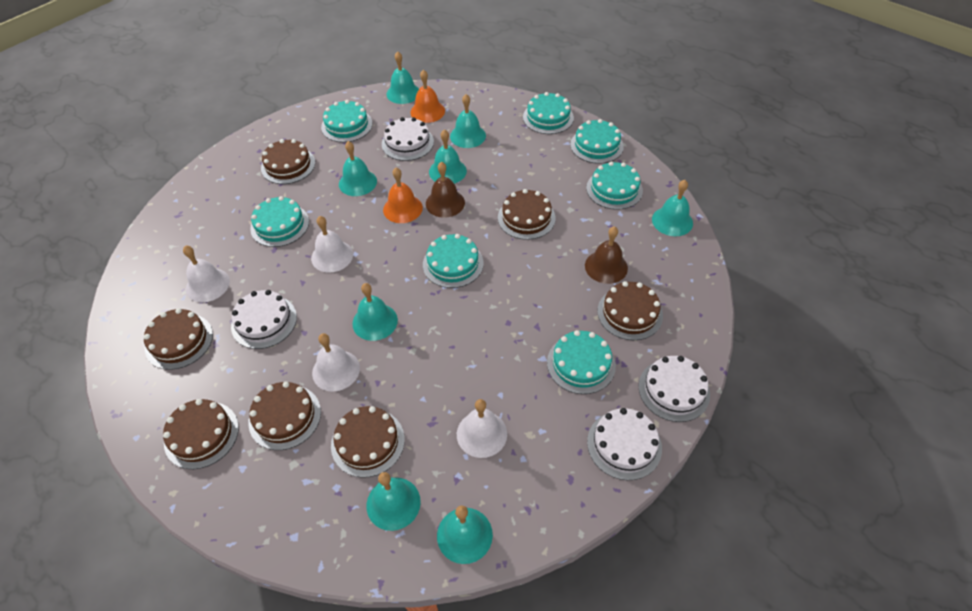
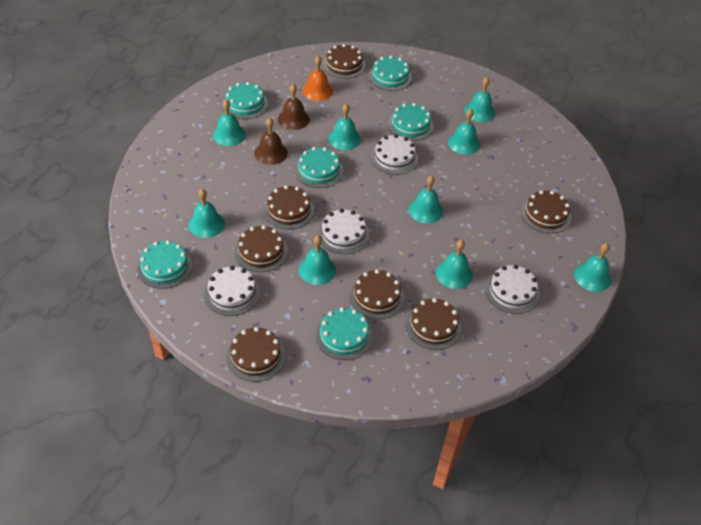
orange bell: 2 -> 1
turquoise bell: 8 -> 9
turquoise cake: 7 -> 6
white bell: 4 -> 0

